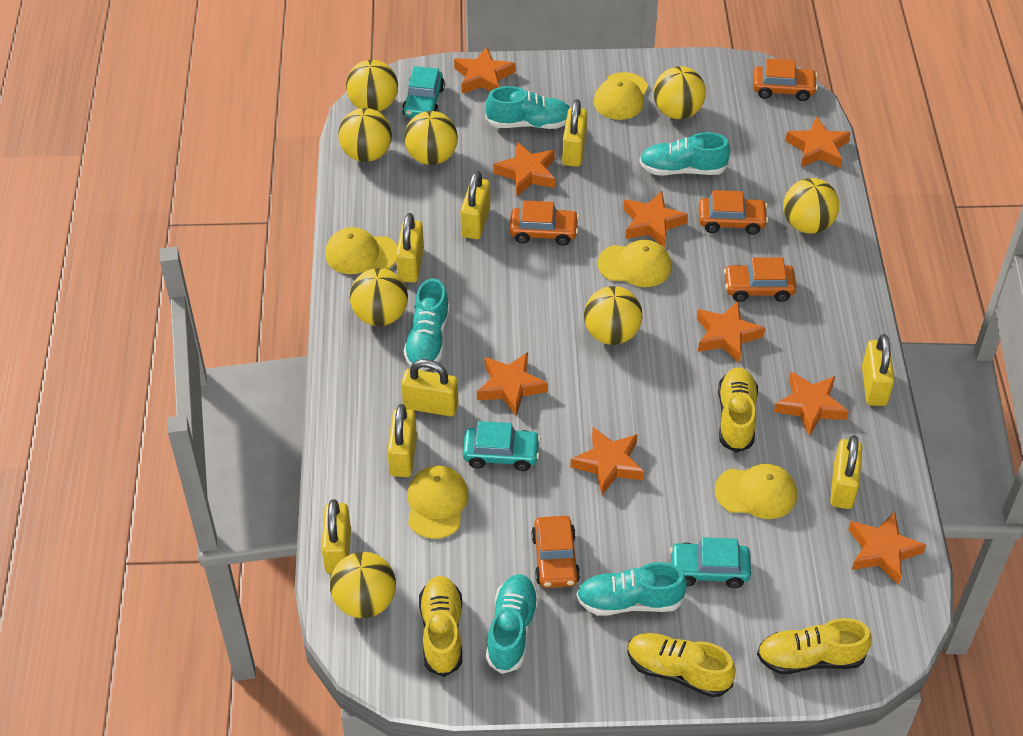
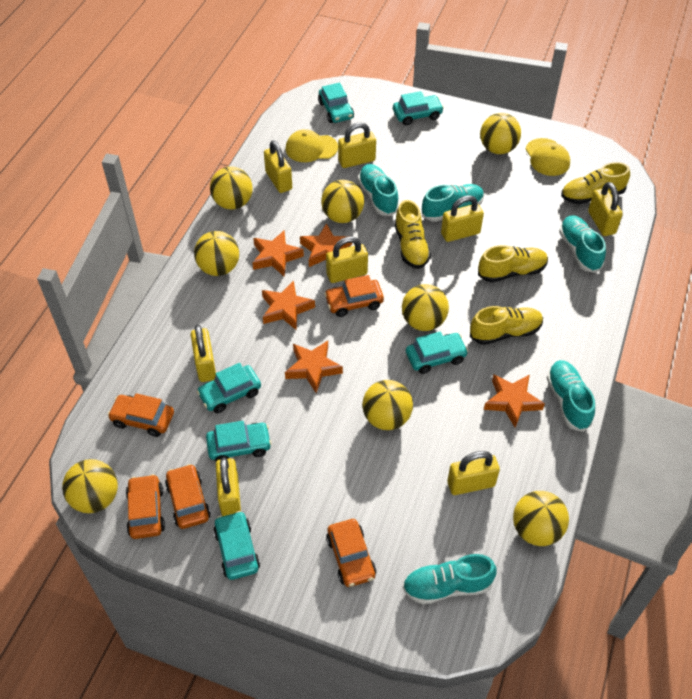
orange star: 9 -> 5
turquoise car: 3 -> 6
yellow cap: 5 -> 2

